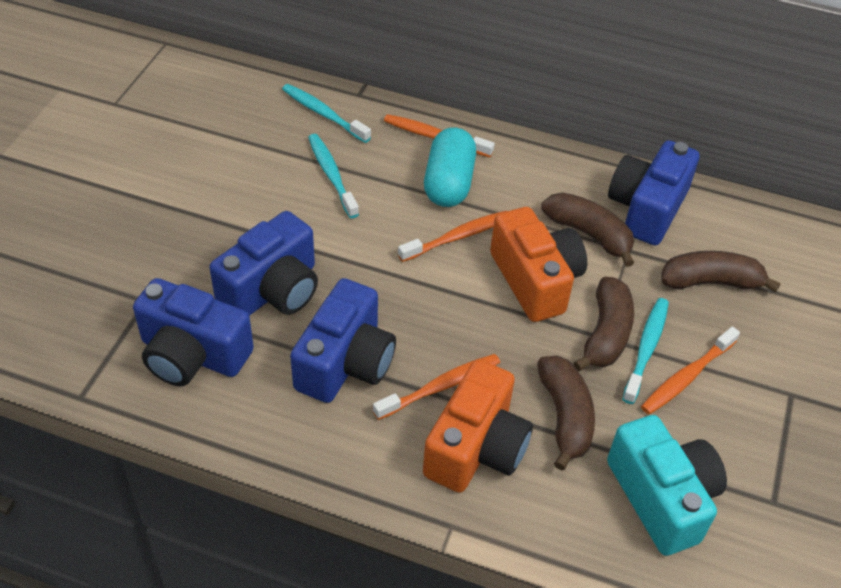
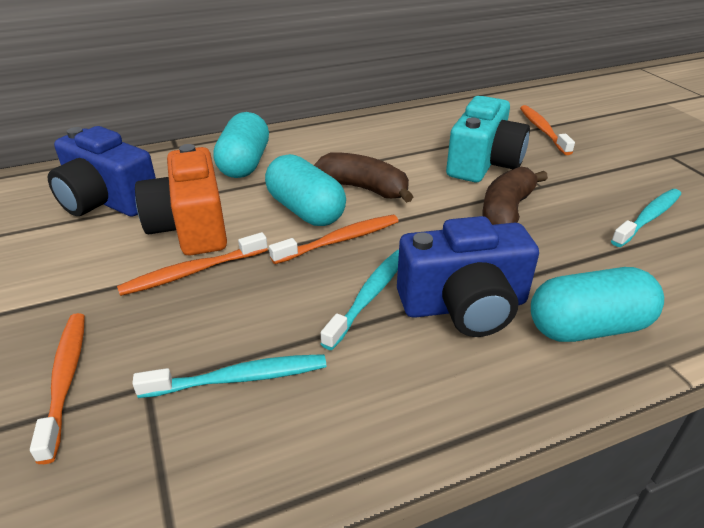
blue camera: 4 -> 2
brown banana: 4 -> 2
orange camera: 2 -> 1
turquoise capsule: 1 -> 3

